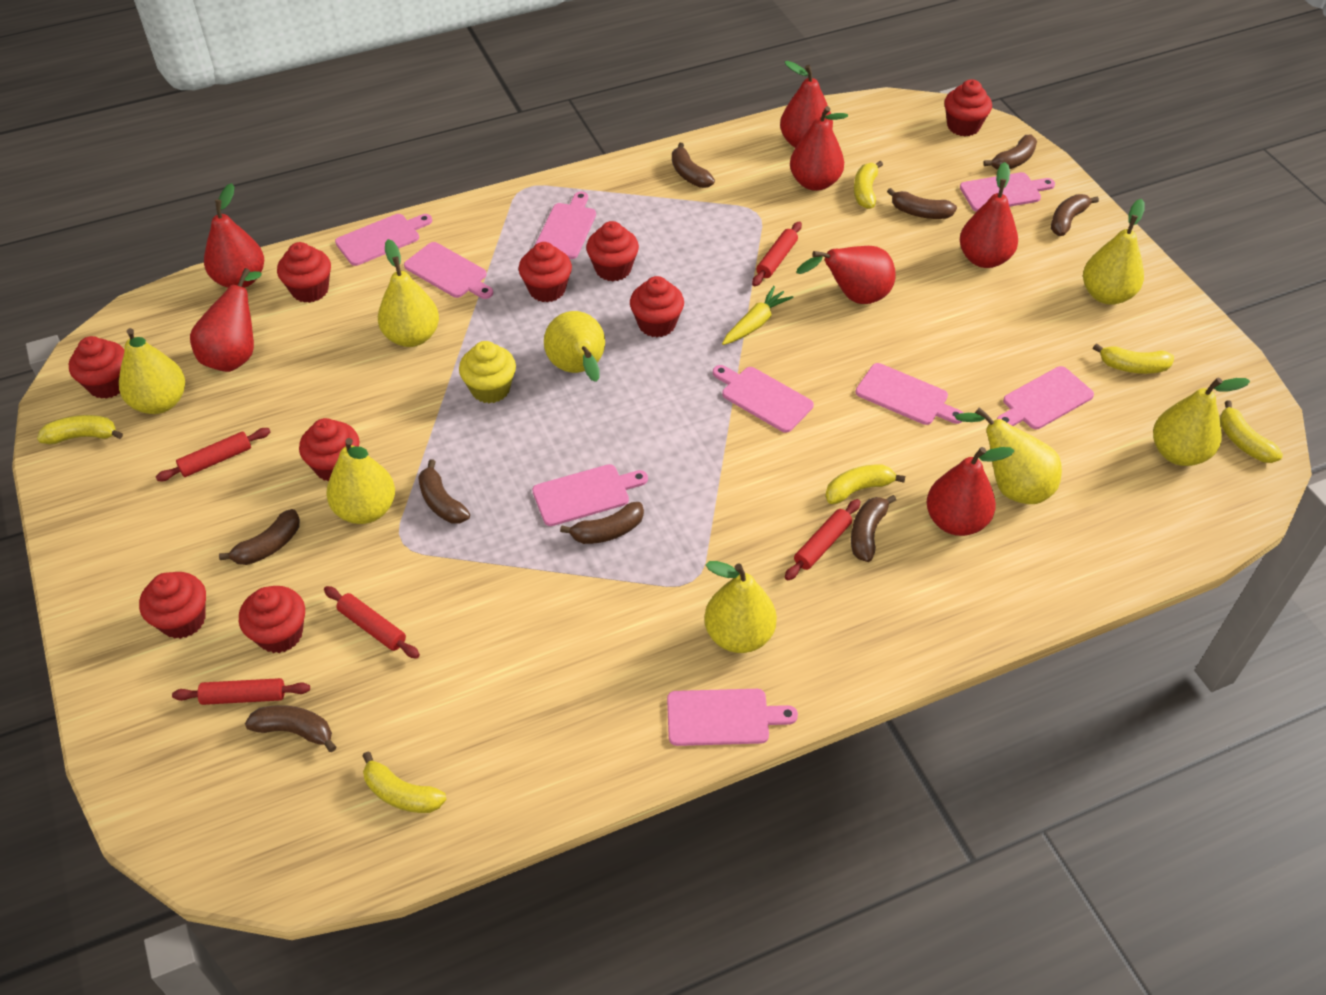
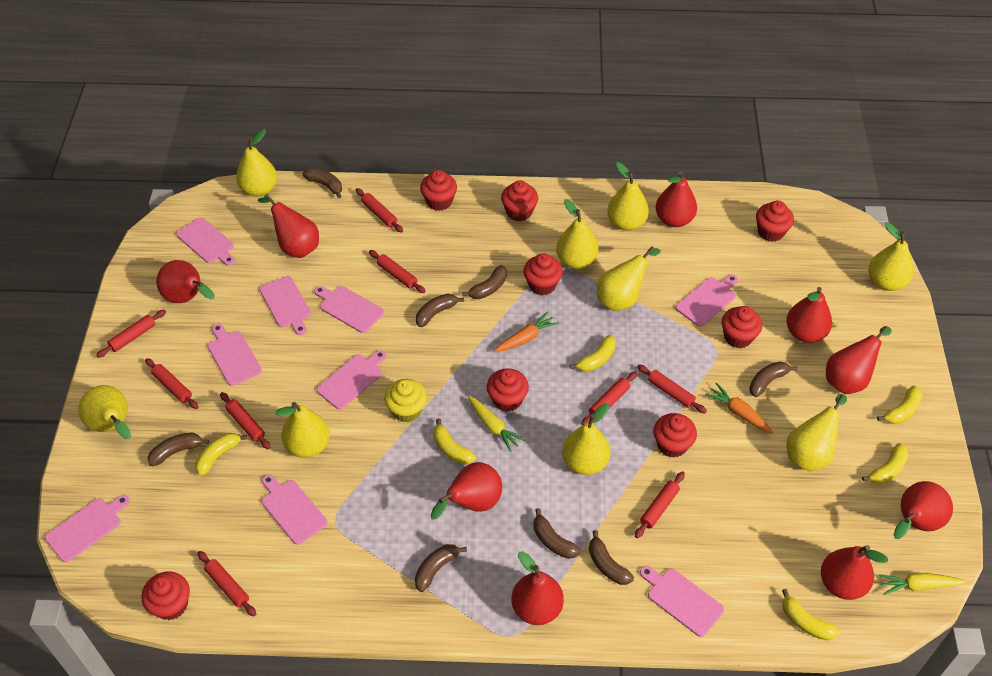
brown banana: 9 -> 8
orange carrot: 0 -> 2
red cupcake: 9 -> 8
red pear: 7 -> 9
red rolling pin: 5 -> 9
yellow carrot: 1 -> 2
yellow pear: 8 -> 9

